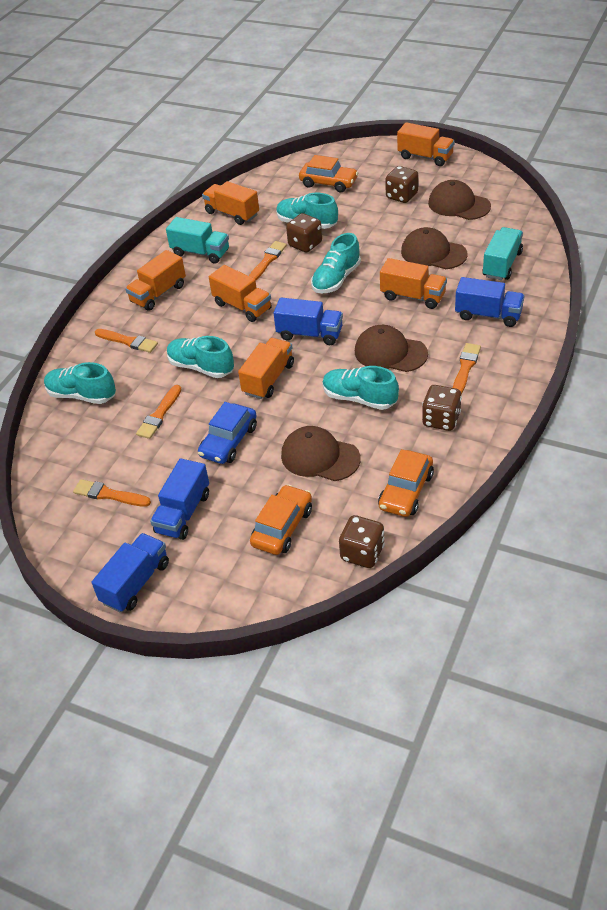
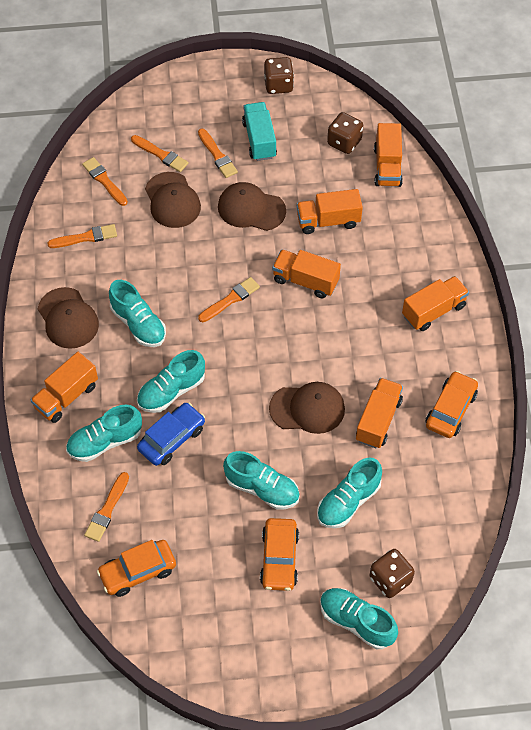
blue truck: 4 -> 0
brown dice: 4 -> 3
orange brush: 5 -> 6
turquoise shoe: 5 -> 6
turquoise truck: 2 -> 1

